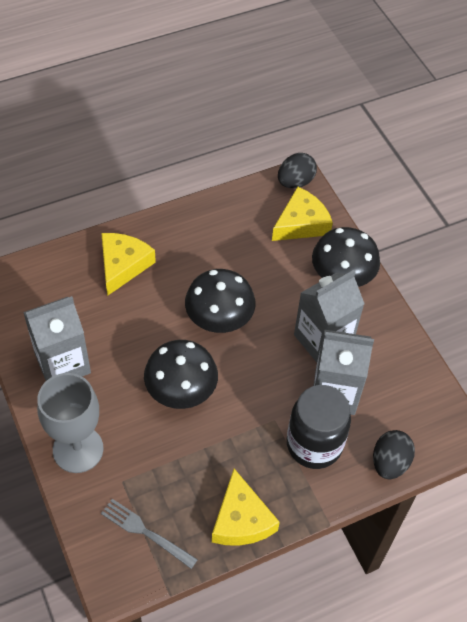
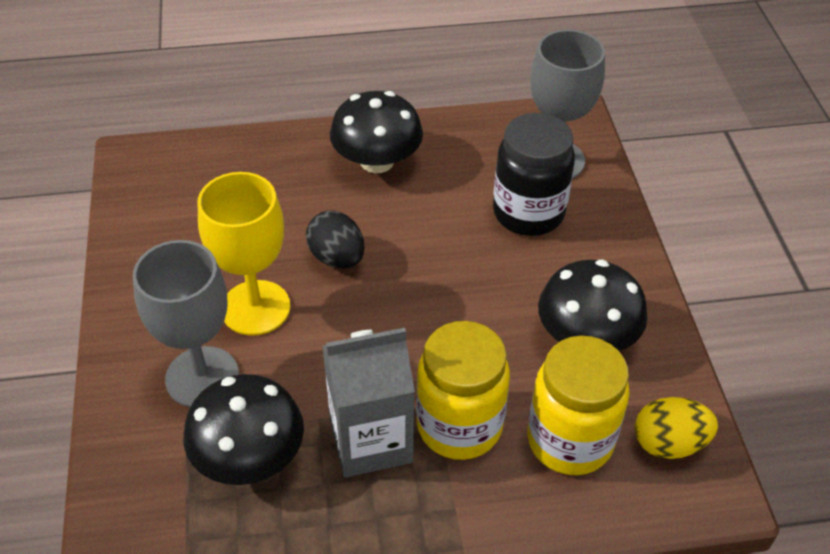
black egg: 2 -> 1
grey carton: 3 -> 1
grey fork: 1 -> 0
grey goblet: 1 -> 2
yellow cheese: 3 -> 0
yellow egg: 0 -> 1
yellow goblet: 0 -> 1
yellow jar: 0 -> 2

